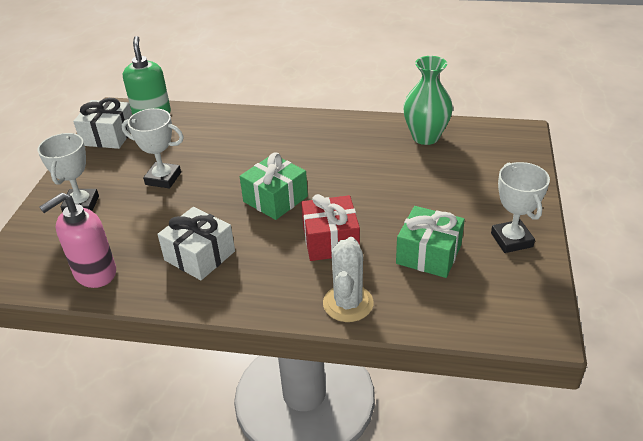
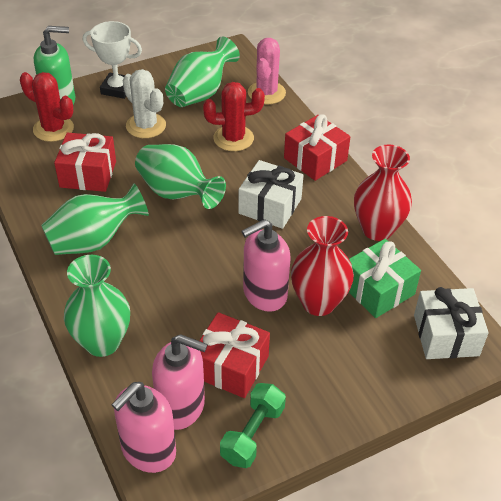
green dumbbell: 0 -> 1
green gift: 2 -> 1
green vase: 1 -> 4
pink cactus: 0 -> 1
pink soap dispenser: 1 -> 3
red cactus: 0 -> 2
red gift: 1 -> 3
red vase: 0 -> 2
white trophy: 3 -> 1

